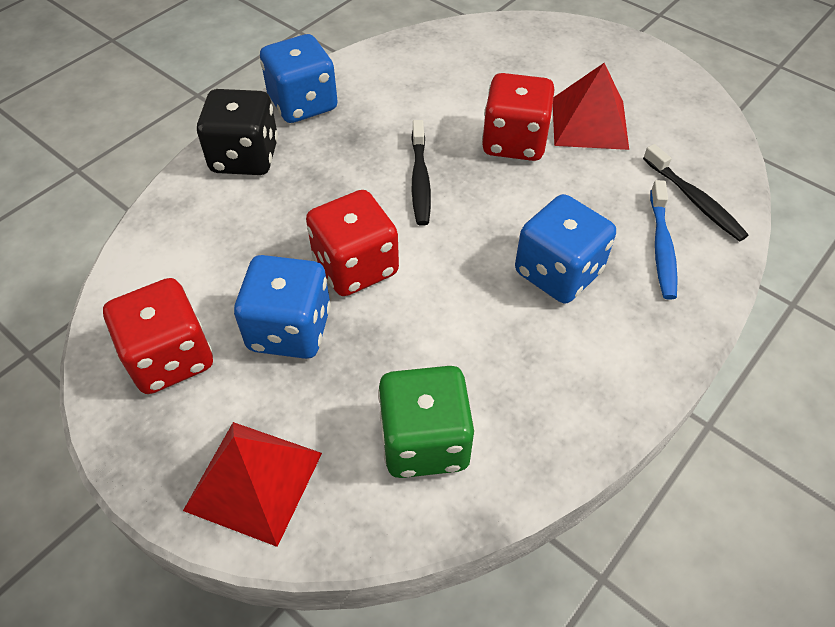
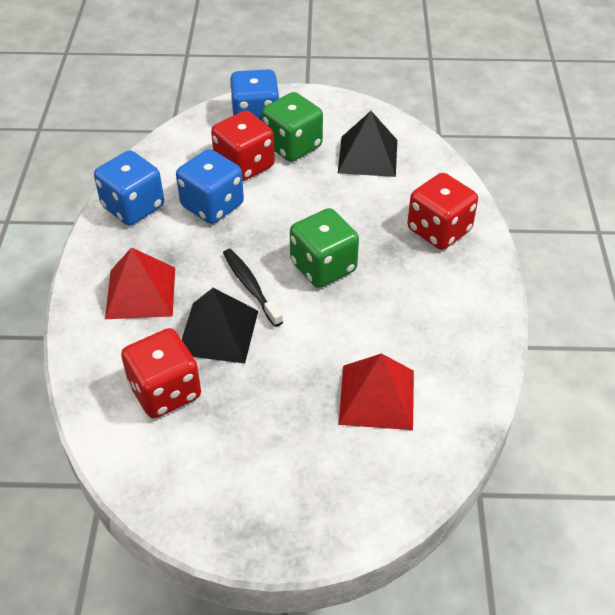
black dice: 1 -> 0
black pyramid: 0 -> 2
black toothbrush: 2 -> 1
blue toothbrush: 1 -> 0
green dice: 1 -> 2

